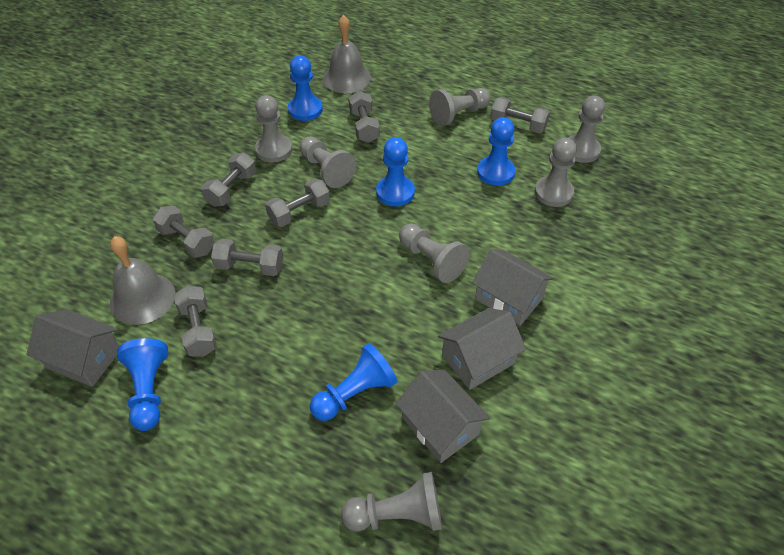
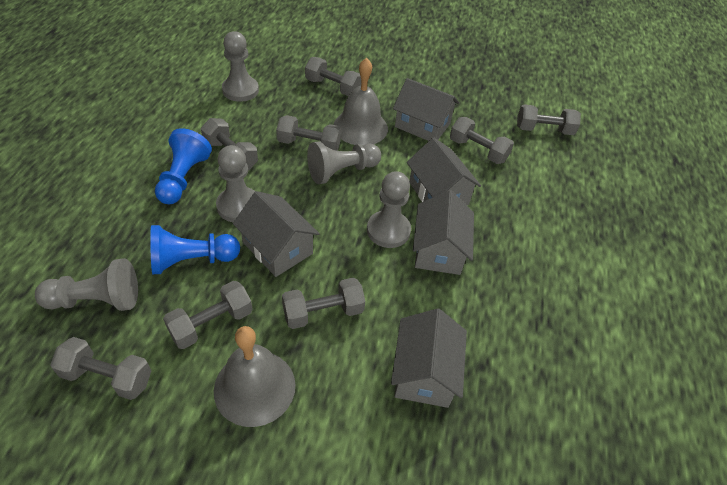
blue pawn: 5 -> 2
grey dumbbell: 7 -> 8
grey house: 4 -> 5
grey pawn: 7 -> 5

